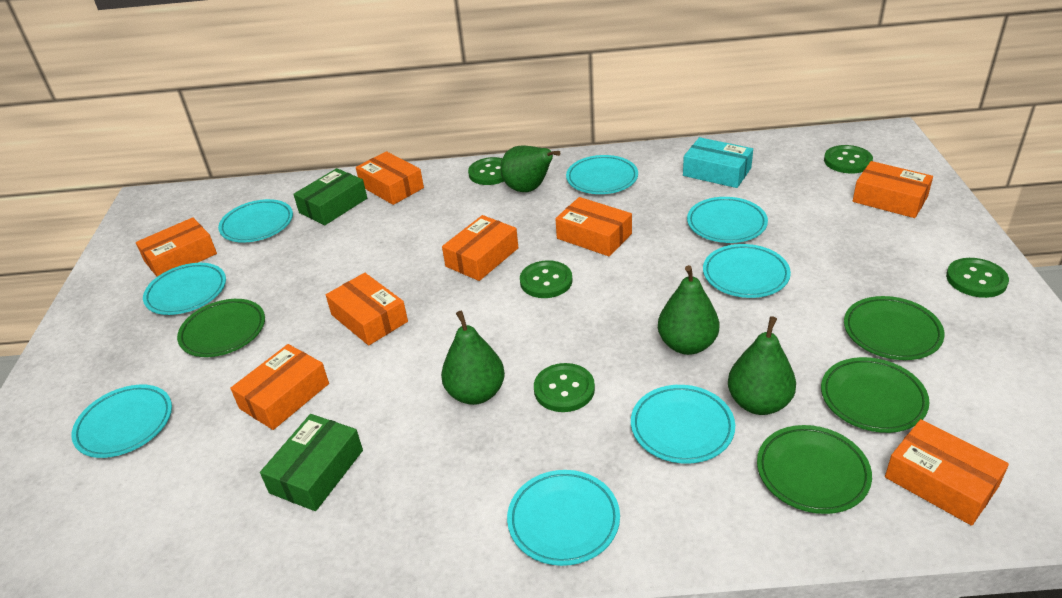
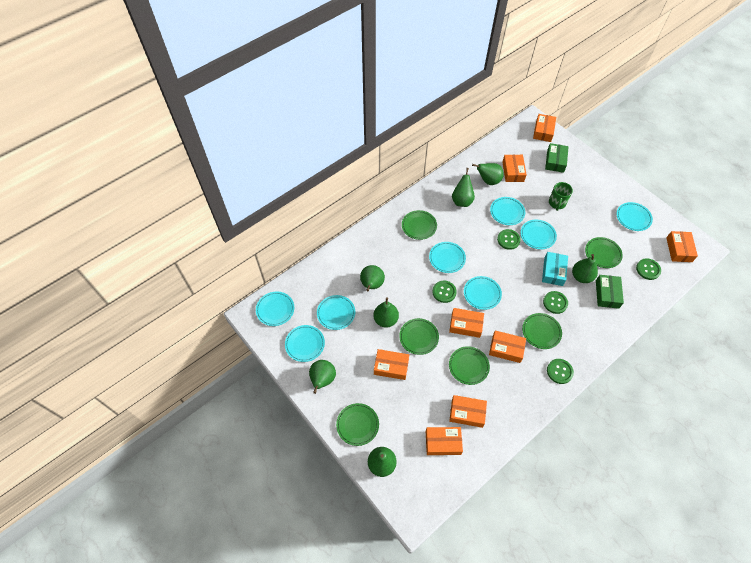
green mug: 0 -> 1
green pear: 4 -> 7
green plate: 4 -> 6

